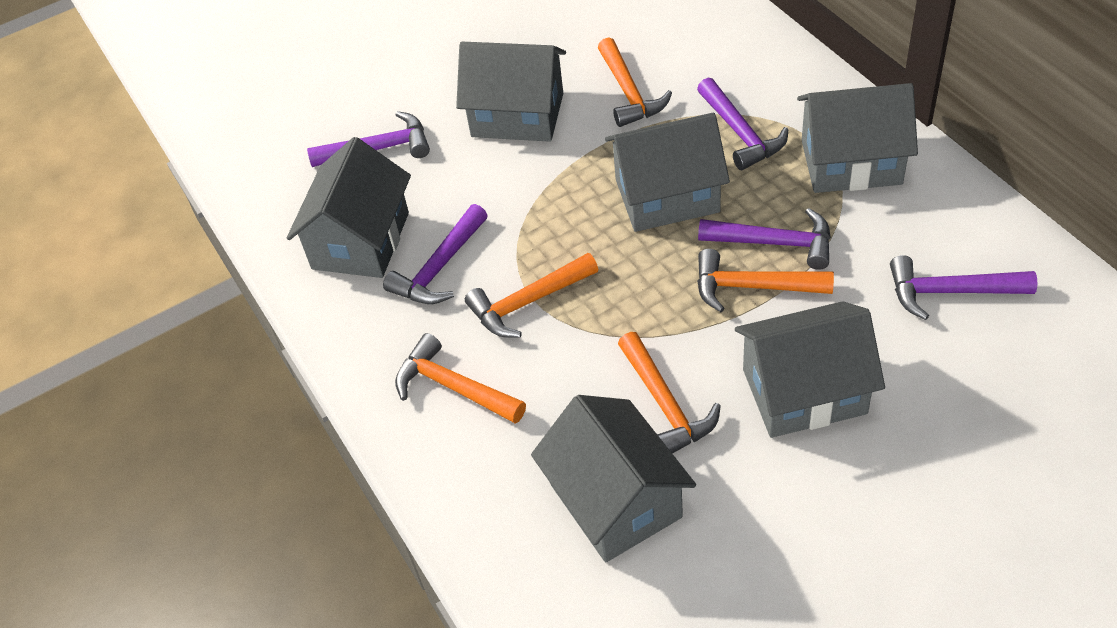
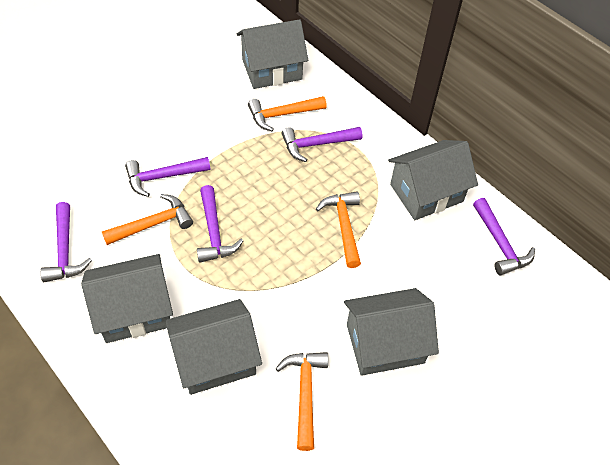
grey house: 6 -> 5
orange hammer: 5 -> 4

